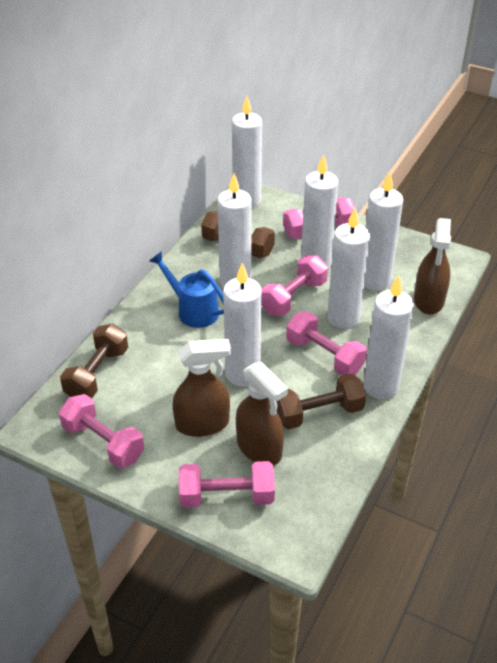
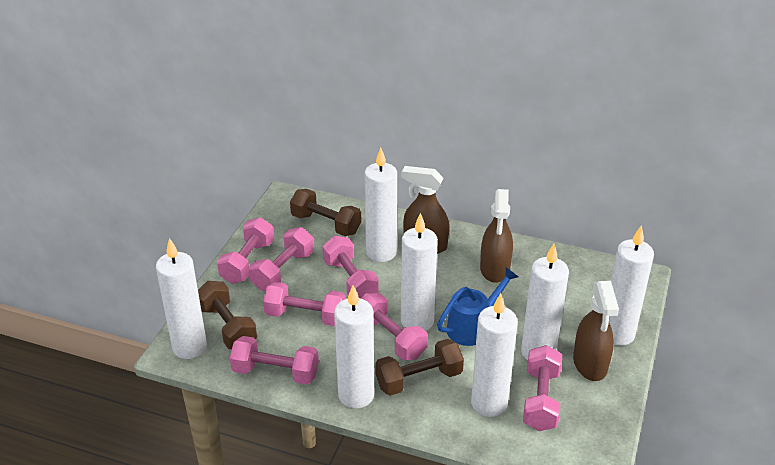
pink dumbbell: 5 -> 7

